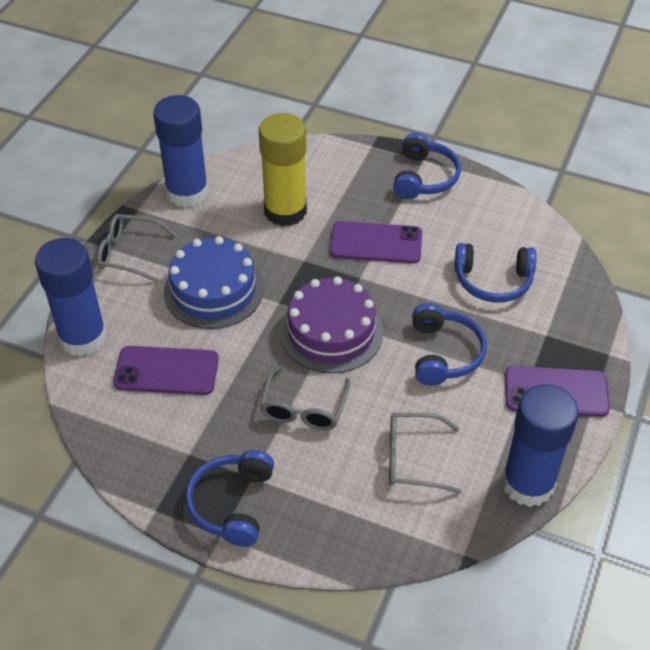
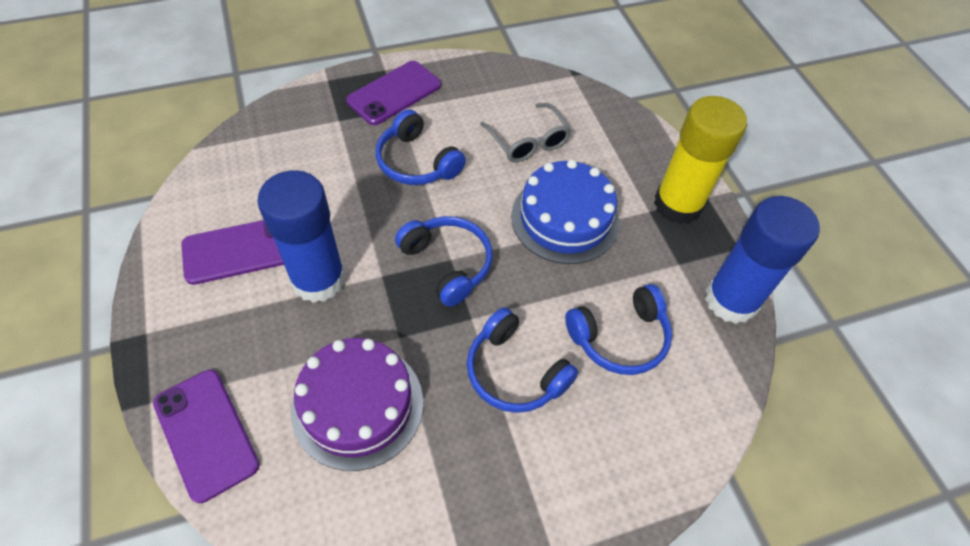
blue glue stick: 3 -> 2
grey glasses: 3 -> 1

